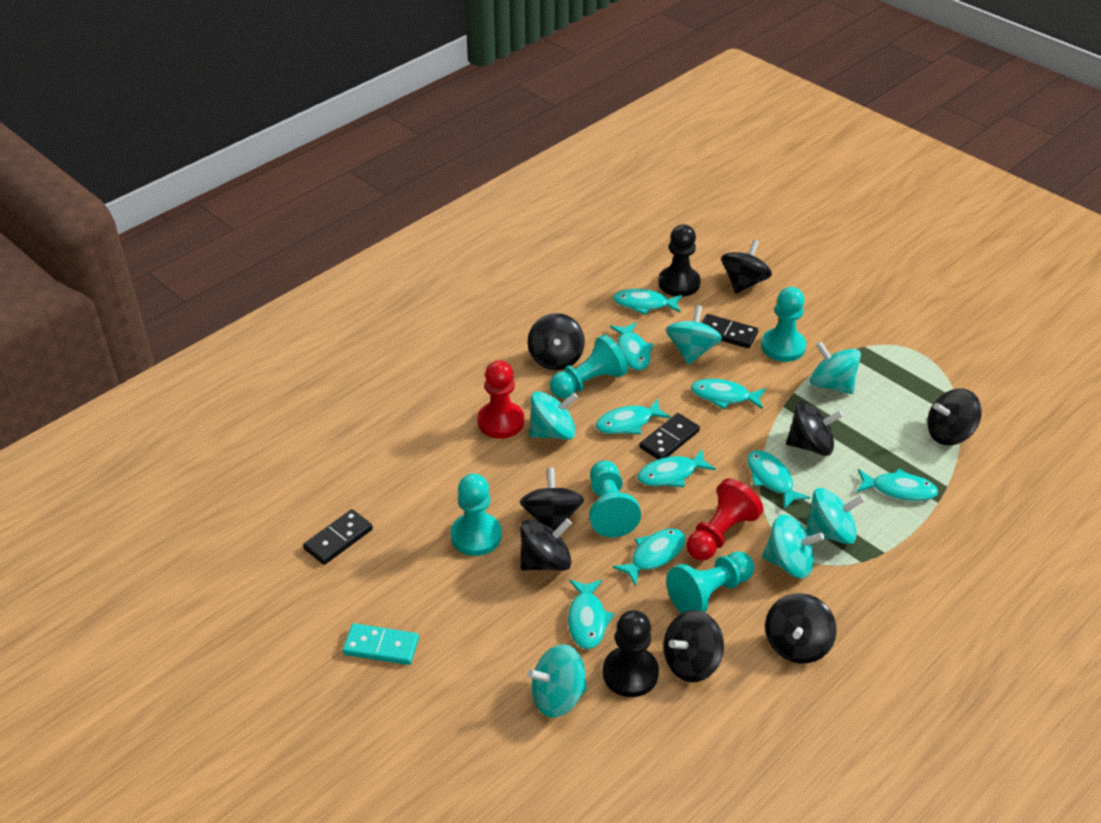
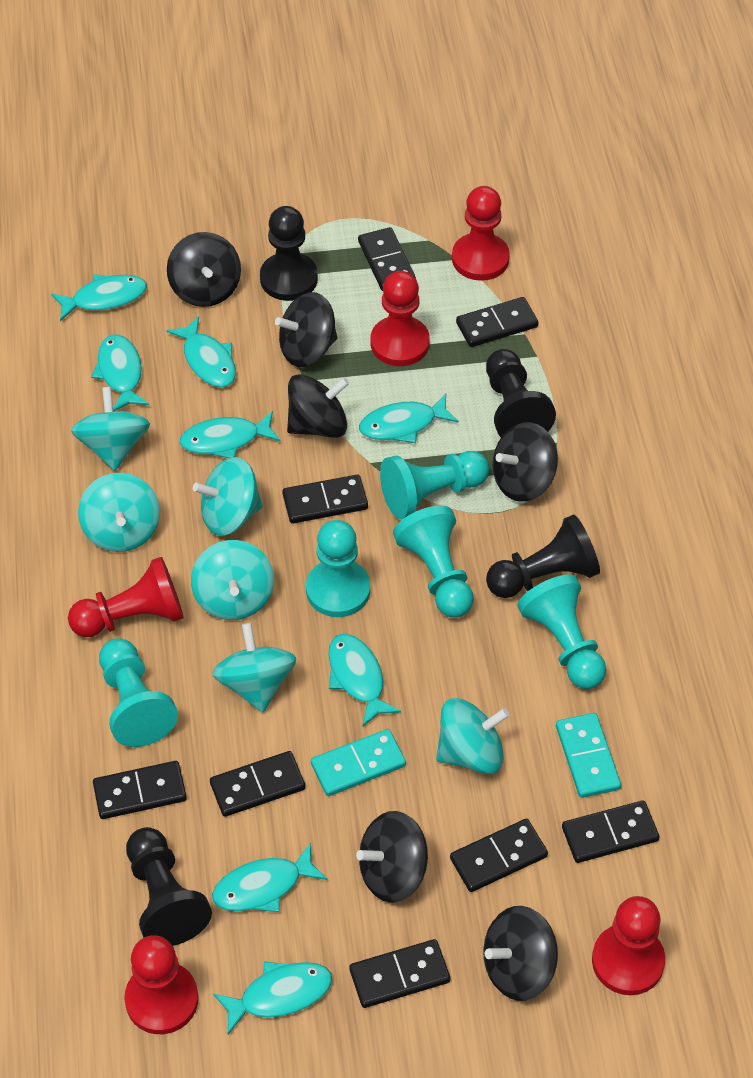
black domino: 3 -> 8
black pawn: 2 -> 4
black spinning top: 8 -> 6
red pawn: 2 -> 5
turquoise domino: 1 -> 2
turquoise fish: 9 -> 8

